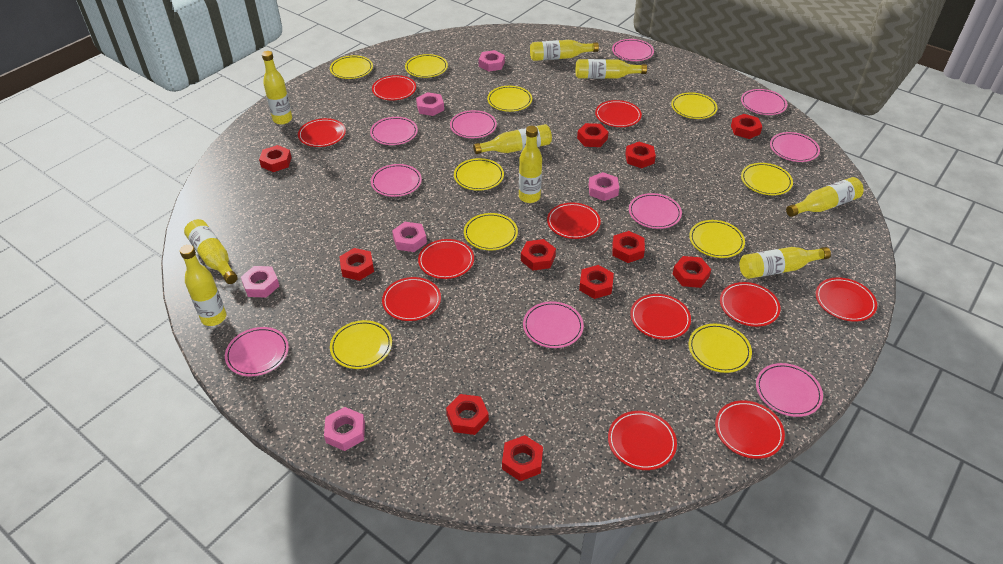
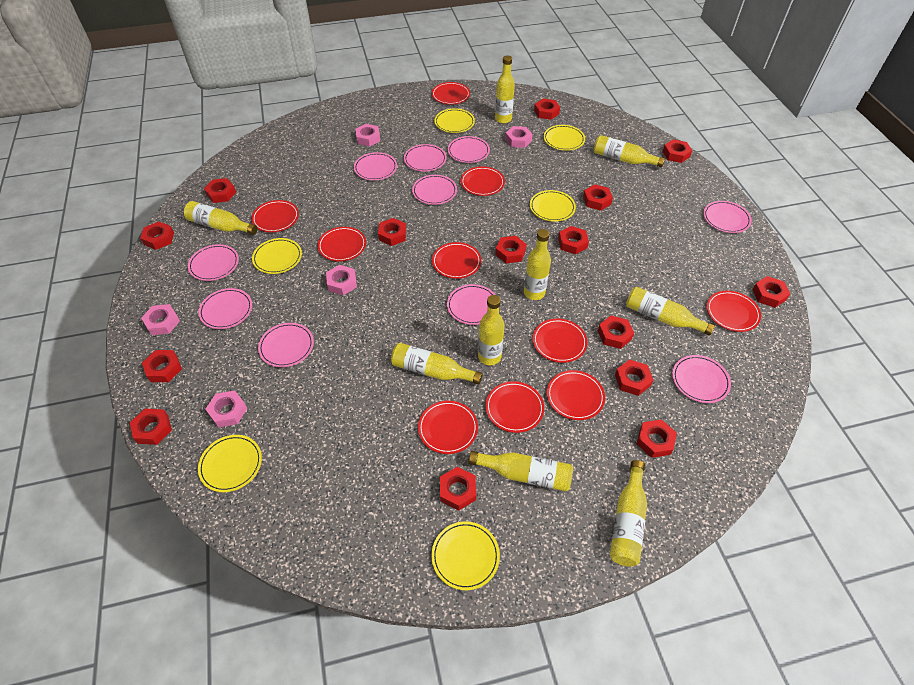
pink nut: 6 -> 5
red nut: 11 -> 15
red plate: 11 -> 10
yellow plate: 10 -> 6

